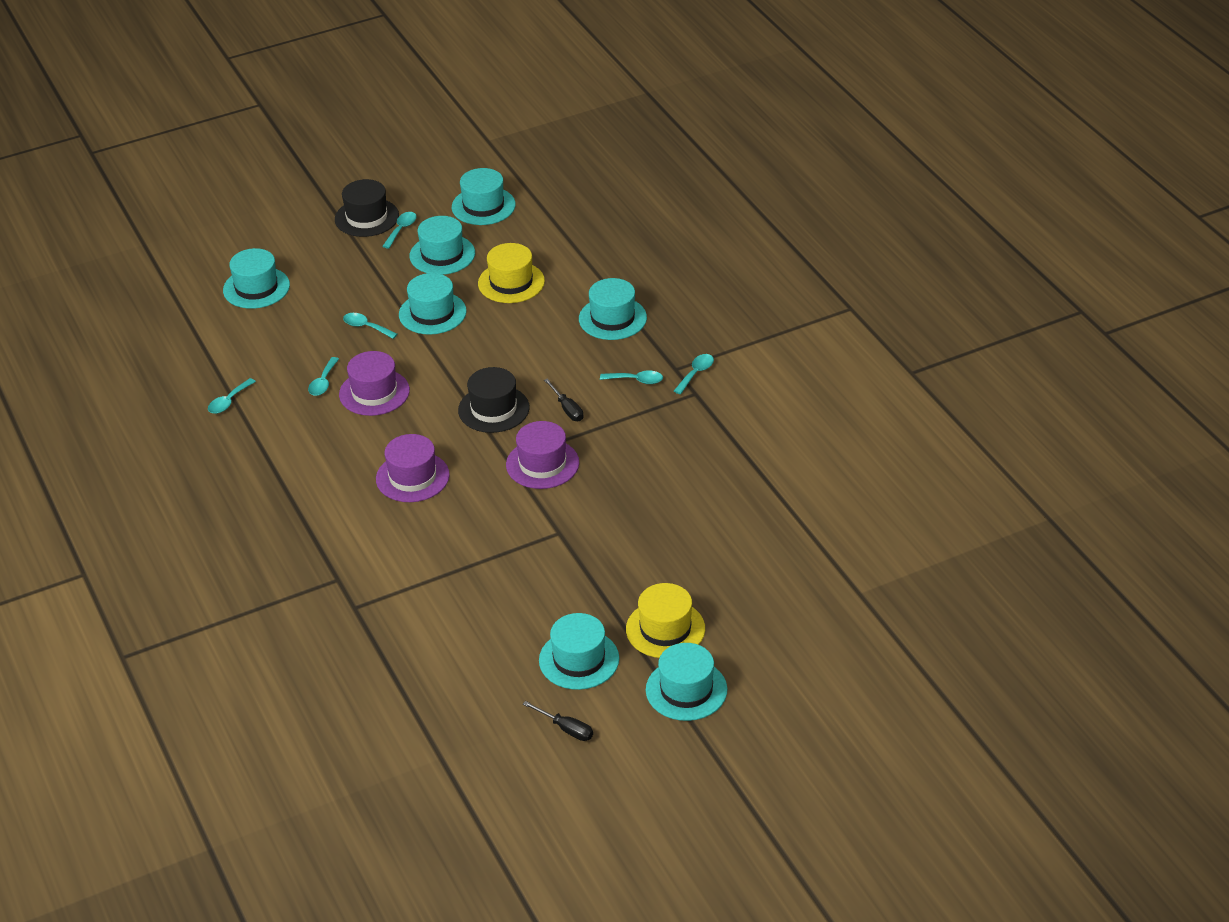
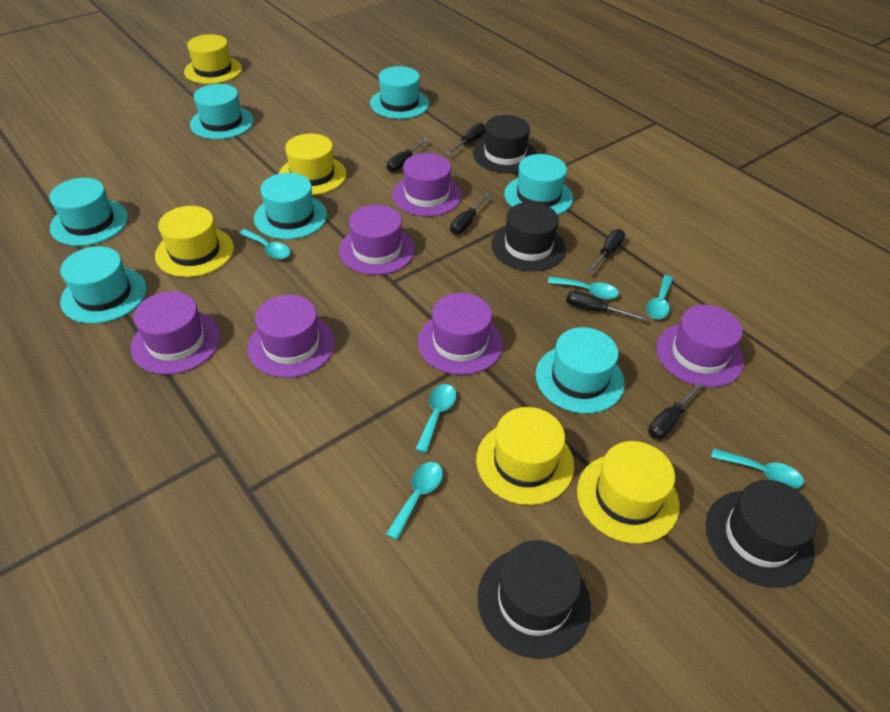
black hat: 2 -> 4
black screwdriver: 2 -> 6
purple hat: 3 -> 6
yellow hat: 2 -> 5

